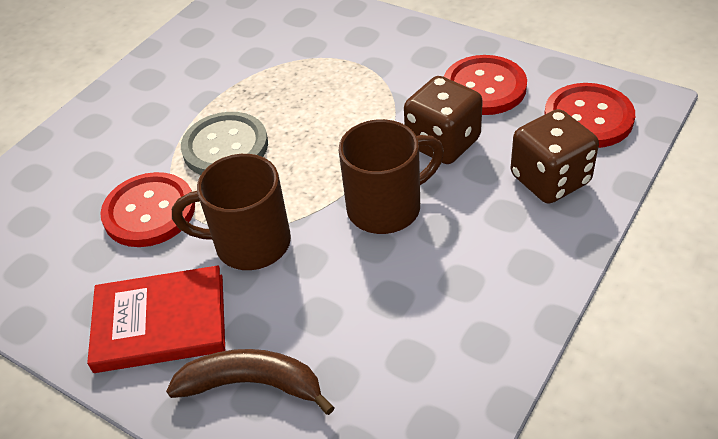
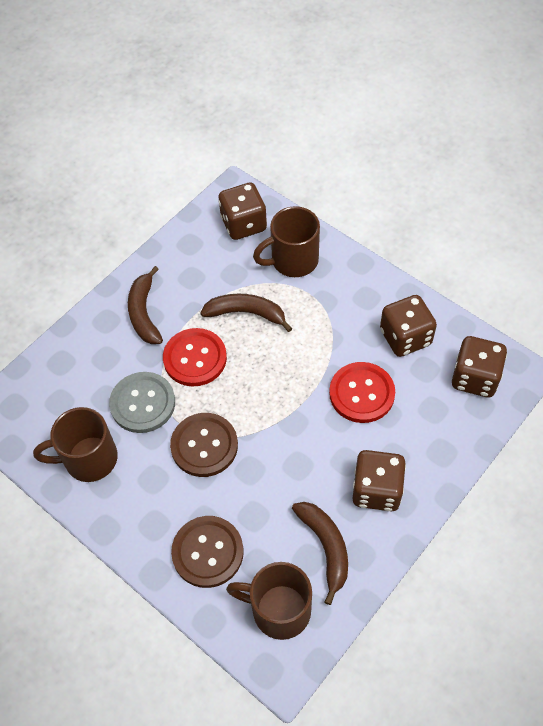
brown banana: 1 -> 3
brown button: 0 -> 2
brown dice: 2 -> 4
brown mug: 2 -> 3
red book: 1 -> 0
red button: 3 -> 2

